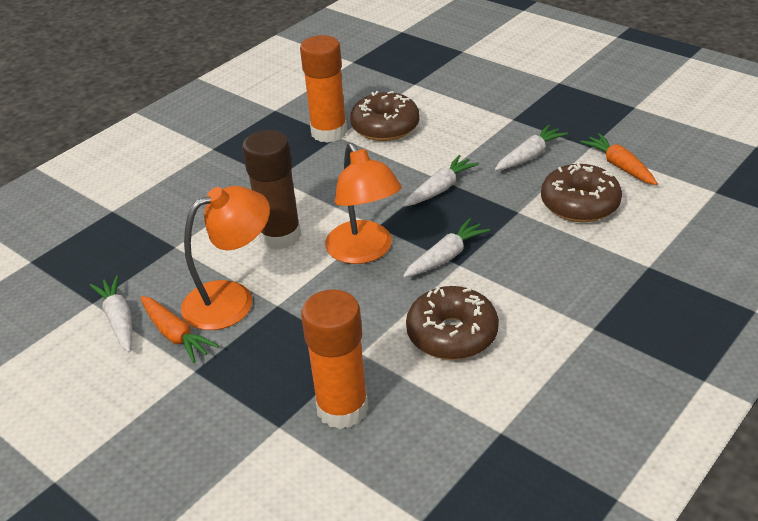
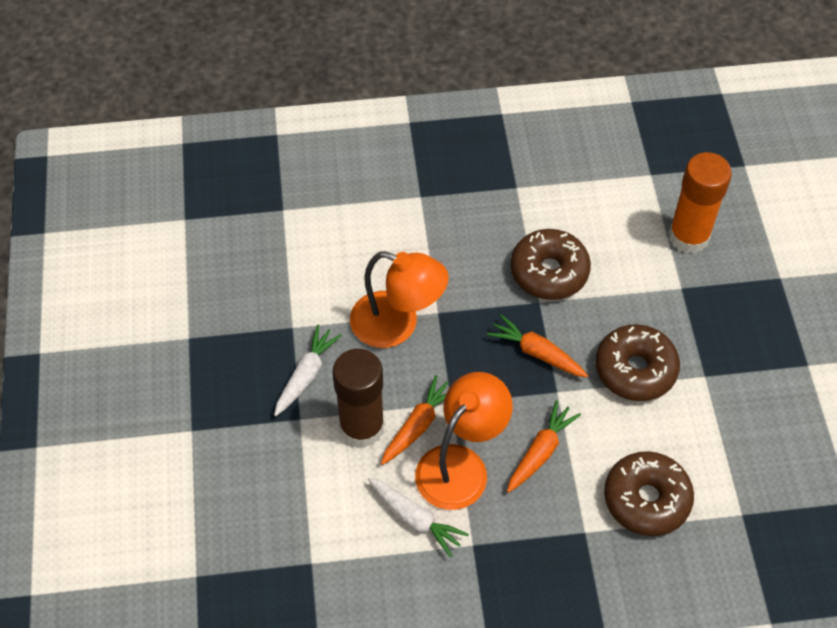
orange carrot: 2 -> 3
orange glue stick: 2 -> 1
white carrot: 4 -> 2

